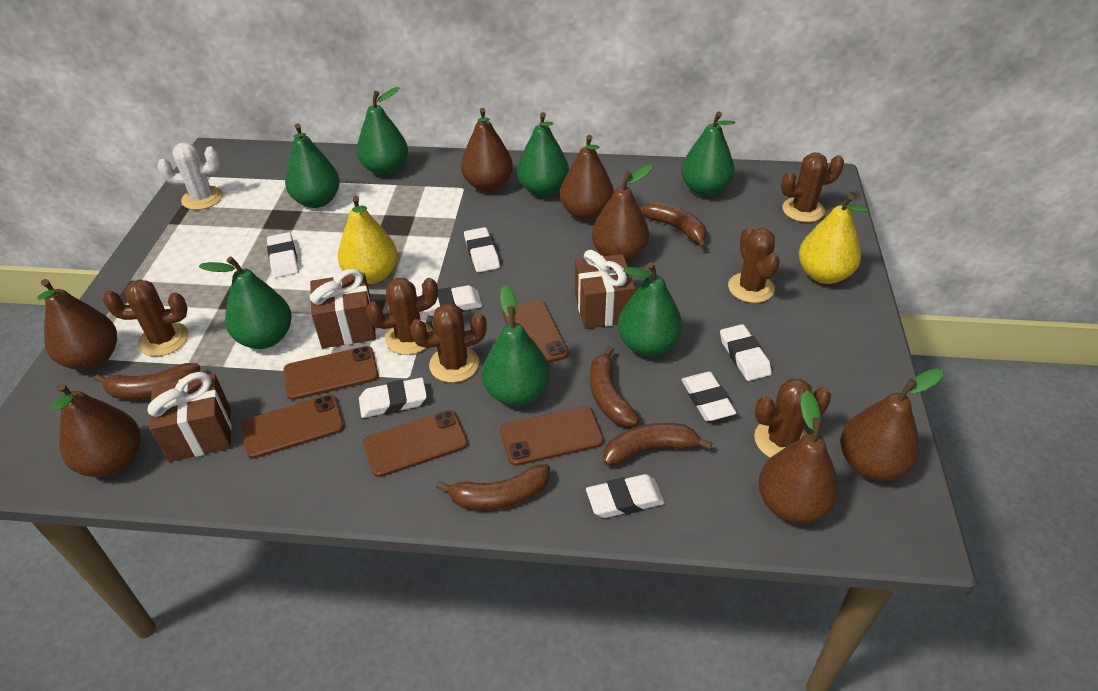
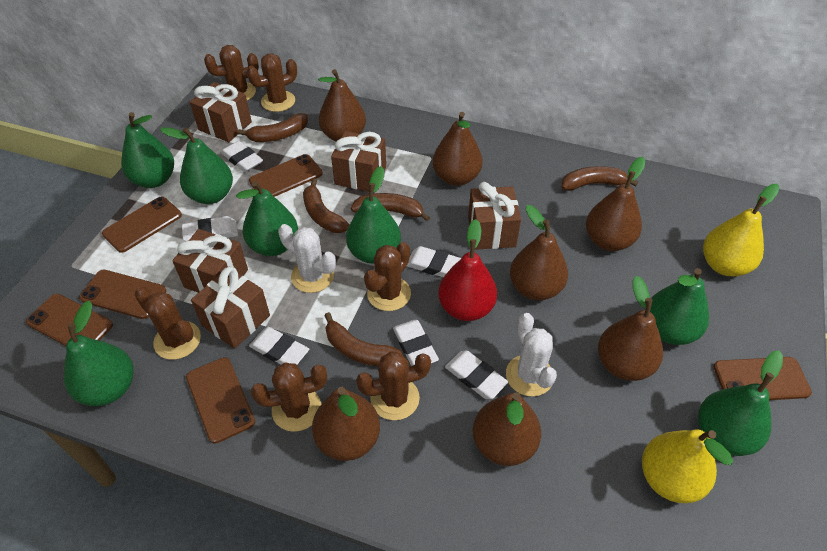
brown gift: 3 -> 5
brown phone: 5 -> 6
red pear: 0 -> 1
white cactus: 1 -> 2
white eraser: 7 -> 6

